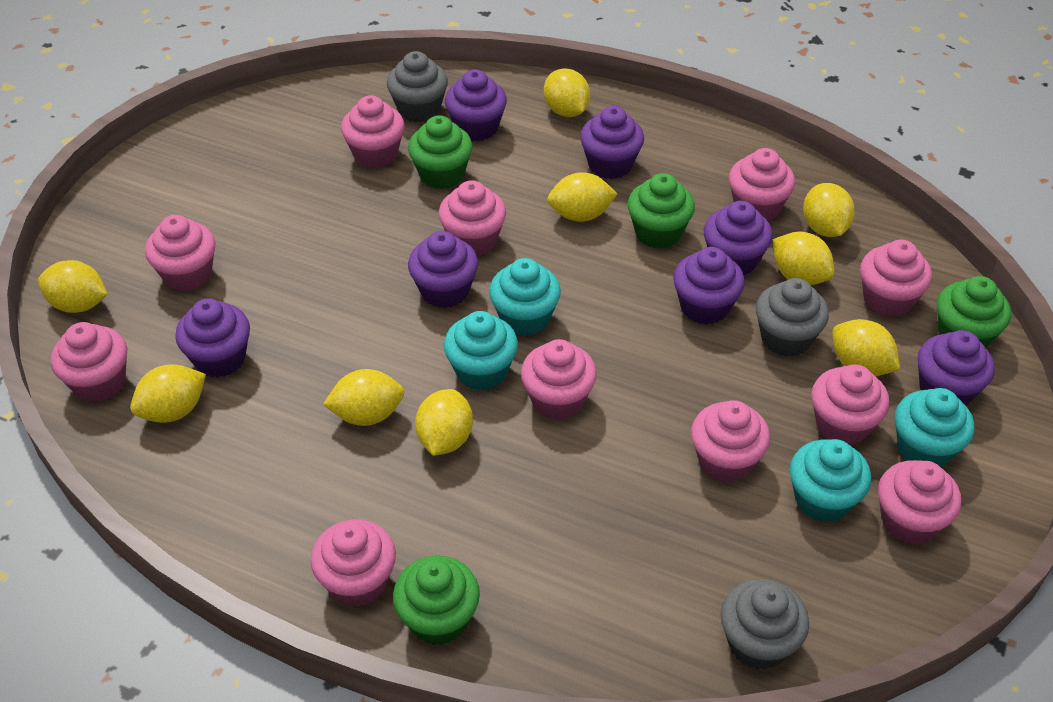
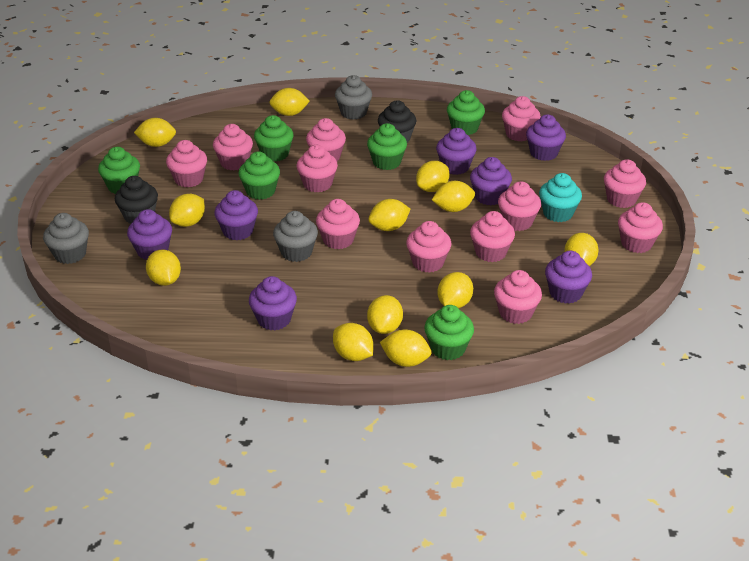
black cupcake: 0 -> 2
green cupcake: 4 -> 6
pink cupcake: 11 -> 12
turquoise cupcake: 4 -> 1
yellow lemon: 9 -> 12

